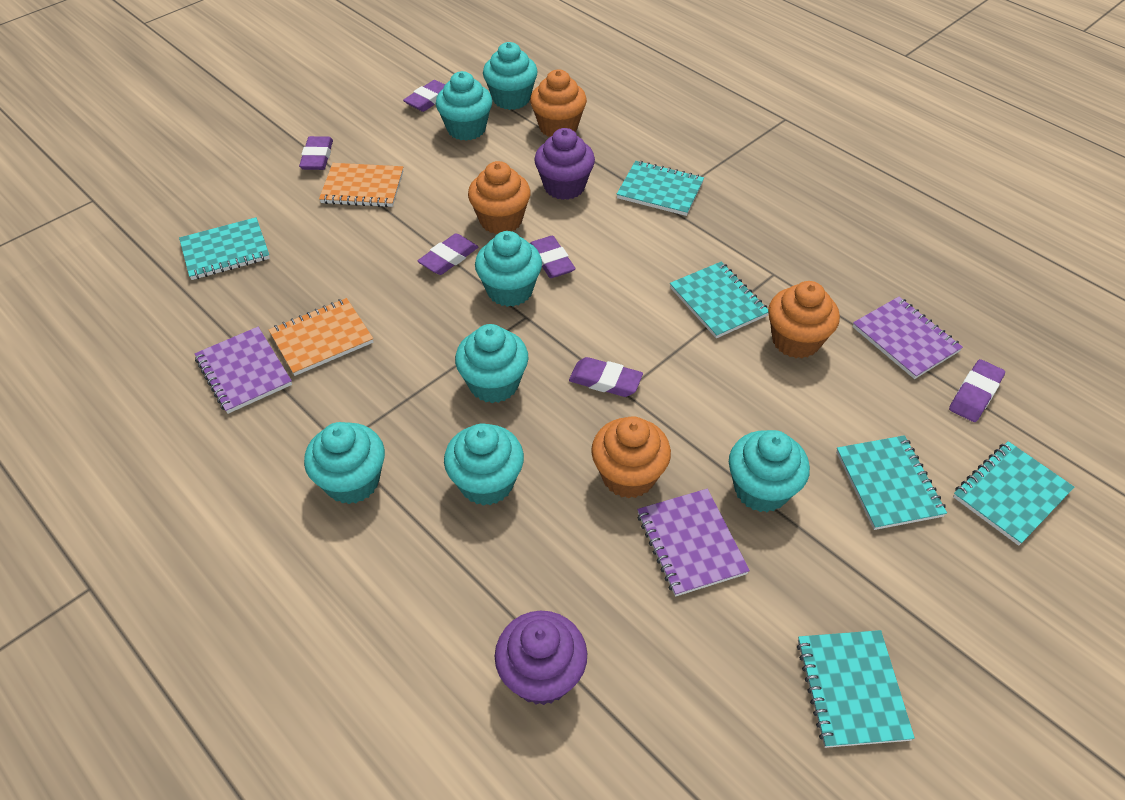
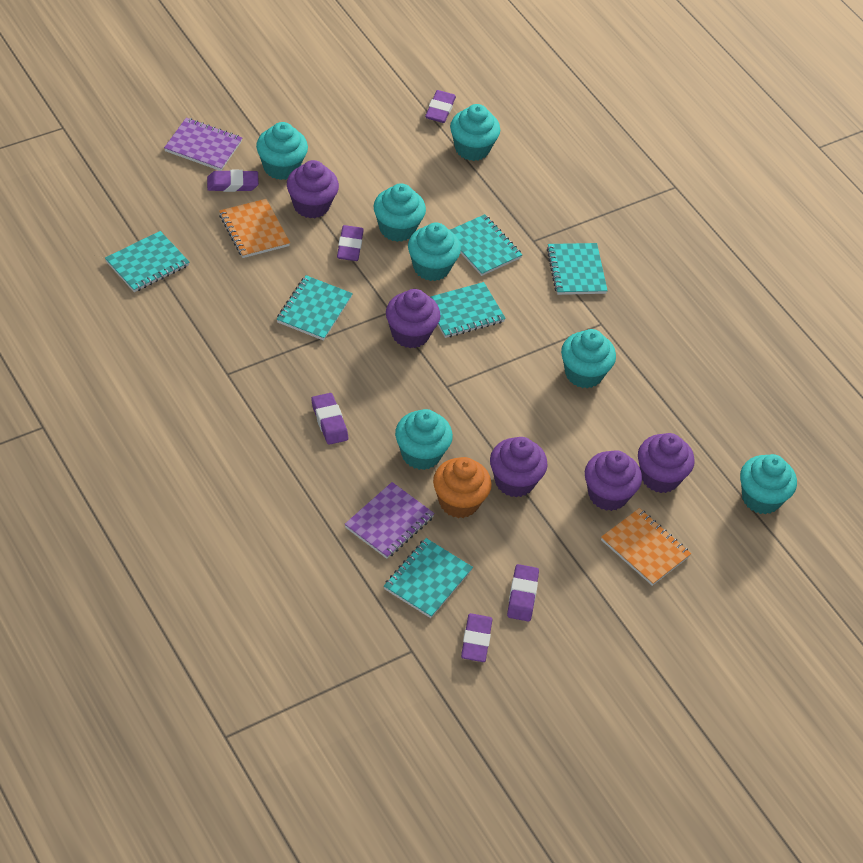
orange cupcake: 4 -> 1
purple cupcake: 2 -> 5
purple notebook: 3 -> 2

